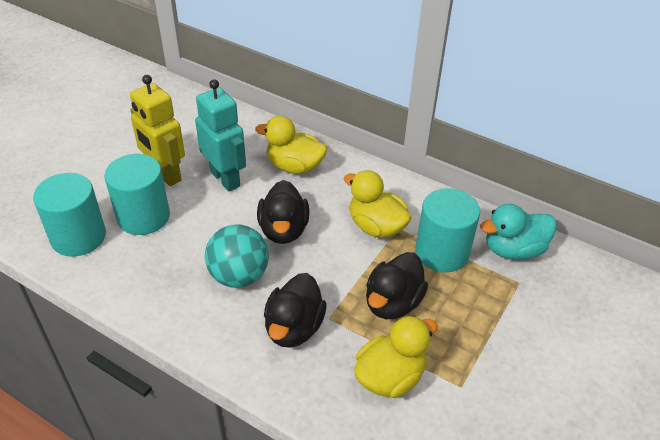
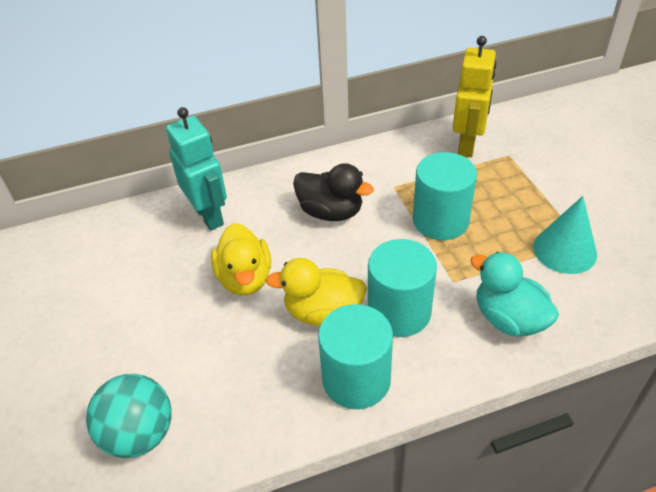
black duck: 3 -> 1
turquoise cone: 0 -> 1
yellow duck: 3 -> 2

